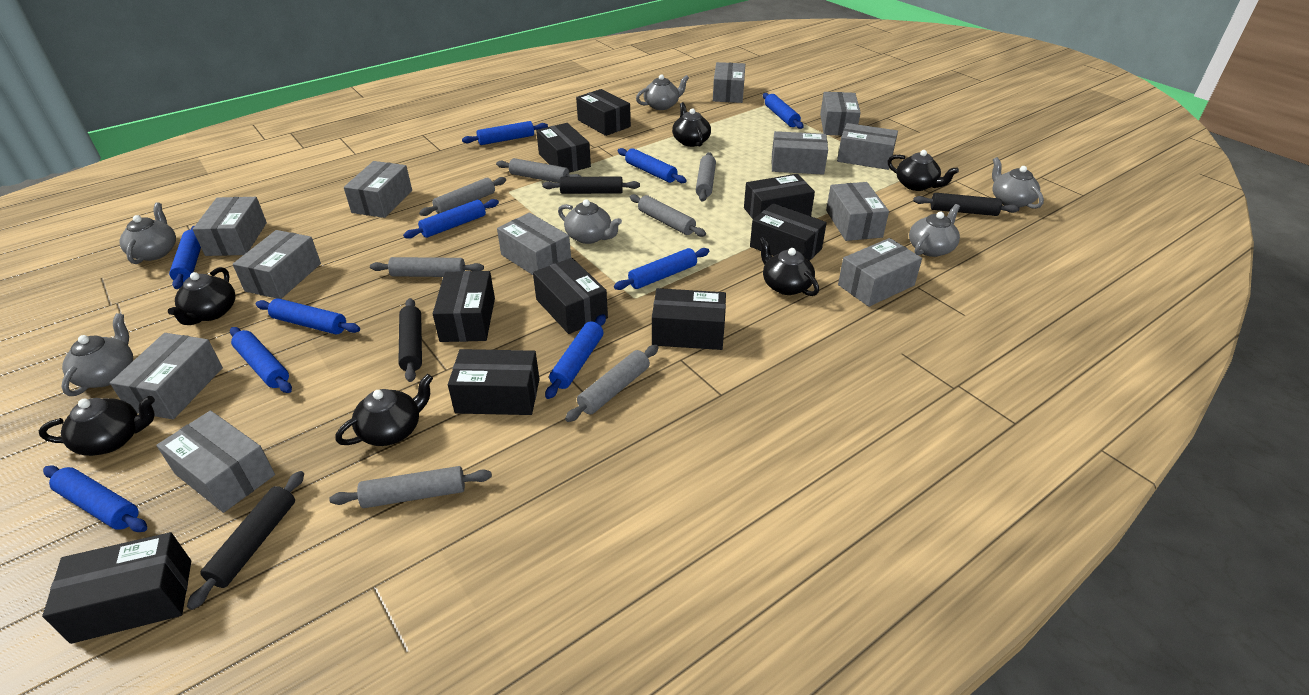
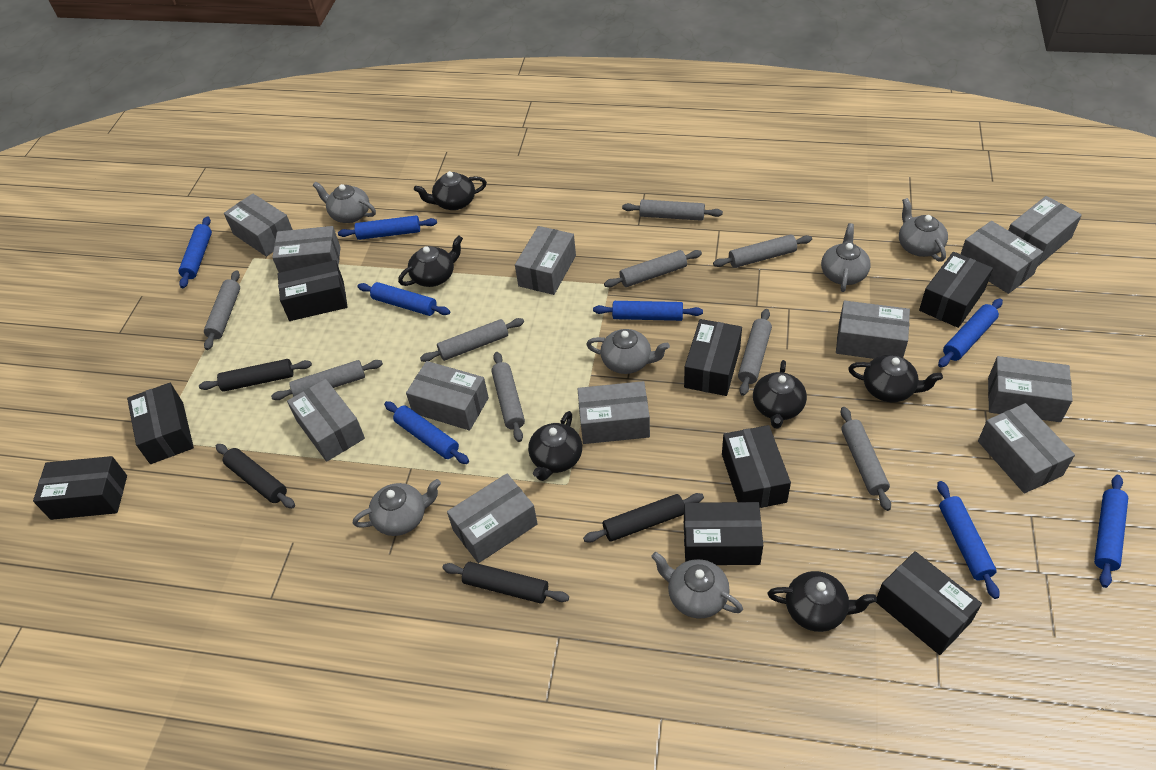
black box: 9 -> 8
blue rolling pin: 10 -> 8
grey rolling pin: 7 -> 9

